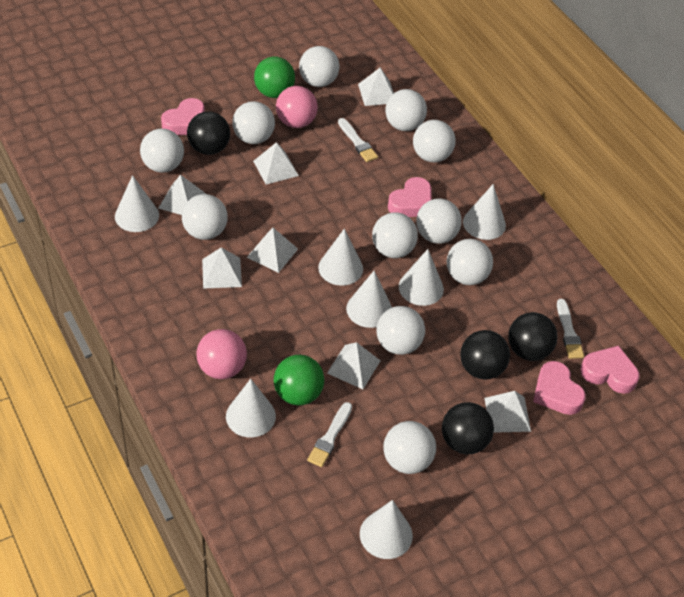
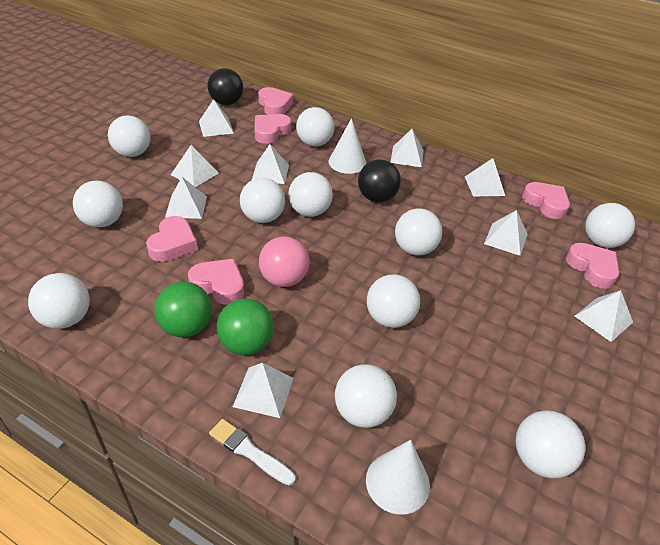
black ball: 4 -> 2
pink ball: 2 -> 1
pink heart: 4 -> 6
white brush: 3 -> 1
white cone: 7 -> 2
white pyramid: 7 -> 9

